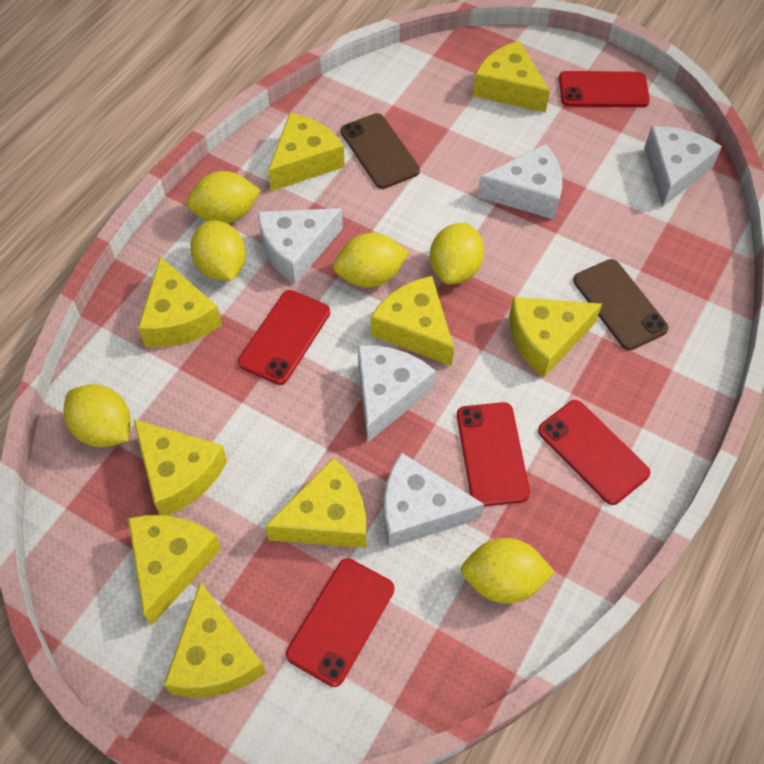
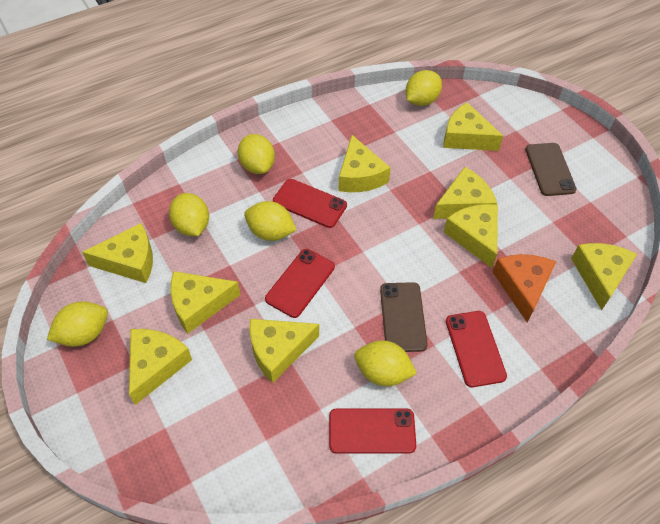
orange cheese: 0 -> 1
red phone: 5 -> 4
white cheese: 5 -> 0

